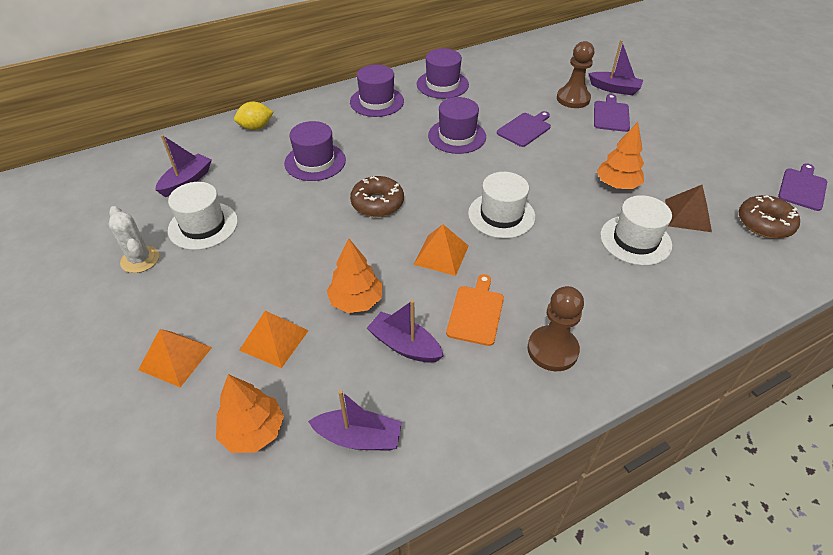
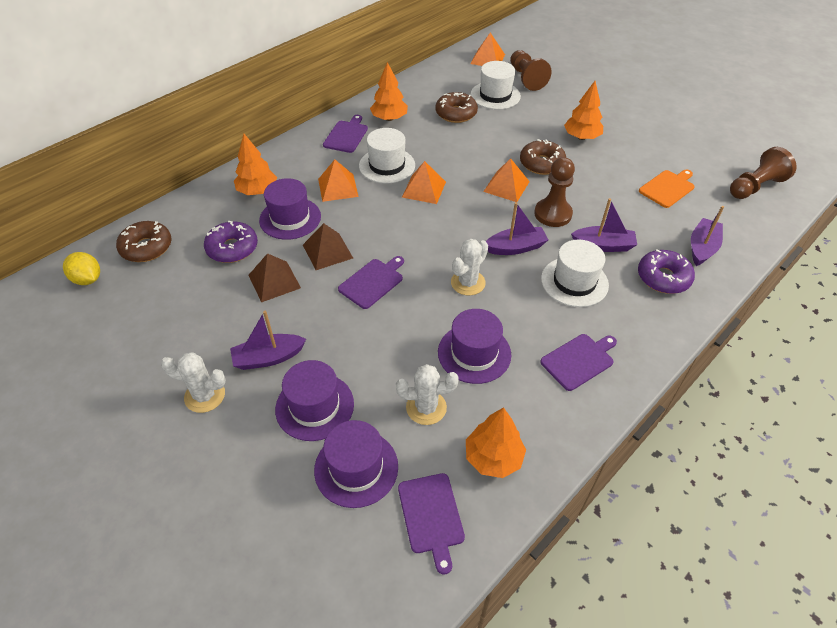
brown donut: 2 -> 3
brown pawn: 2 -> 3
brown pyramid: 1 -> 2
orange pyramid: 3 -> 4
orange tree: 3 -> 4
purple cutting board: 3 -> 4
purple donut: 0 -> 2
white cactus: 1 -> 3

